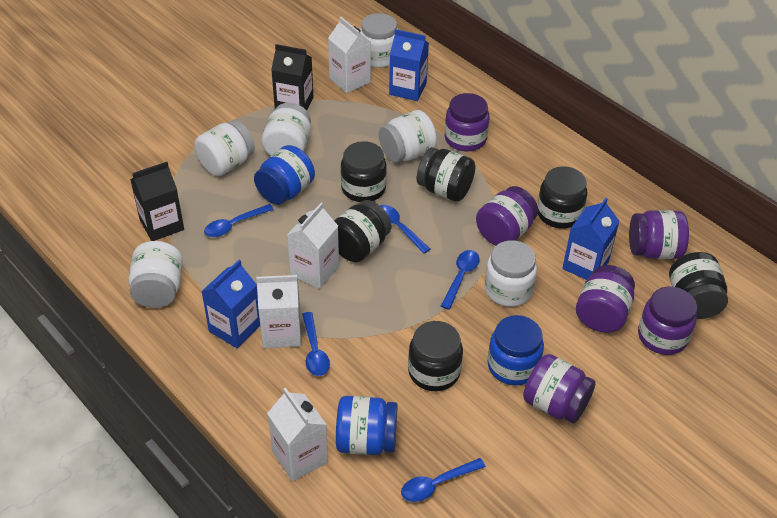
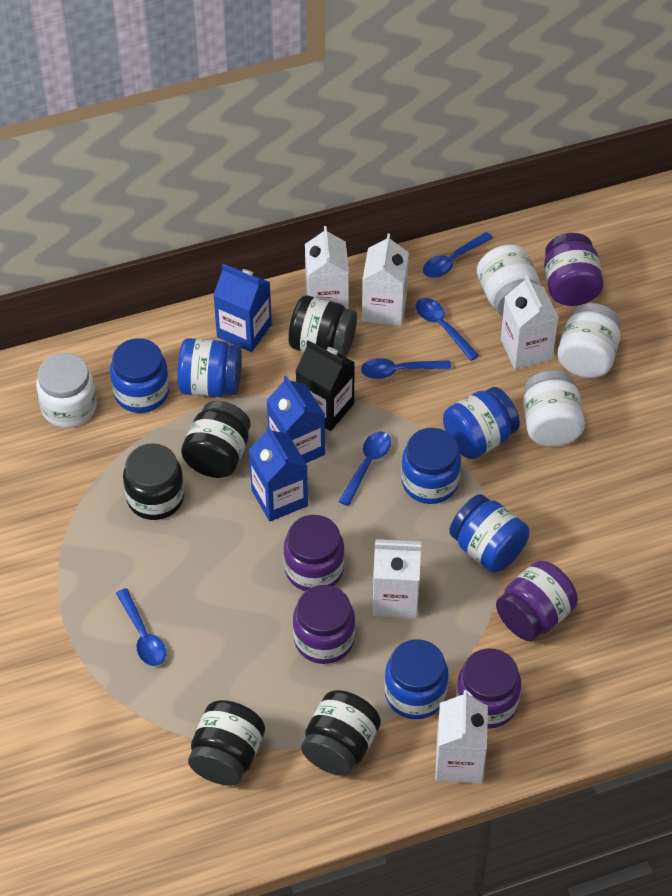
black carton: 2 -> 1
black jar: 6 -> 5
blue jar: 3 -> 6
purple jar: 6 -> 5
white carton: 4 -> 5
white jar: 6 -> 4

